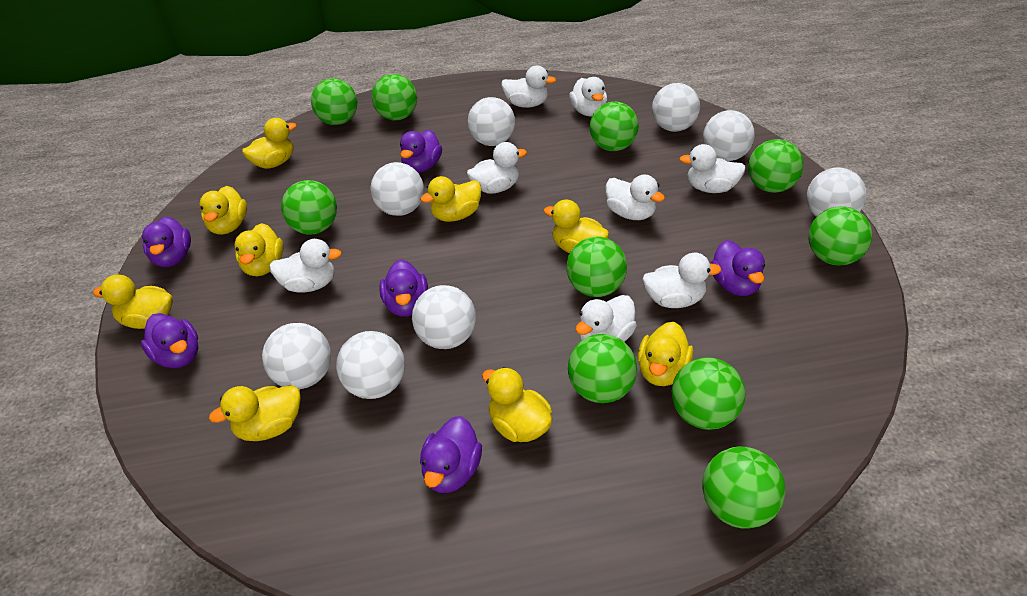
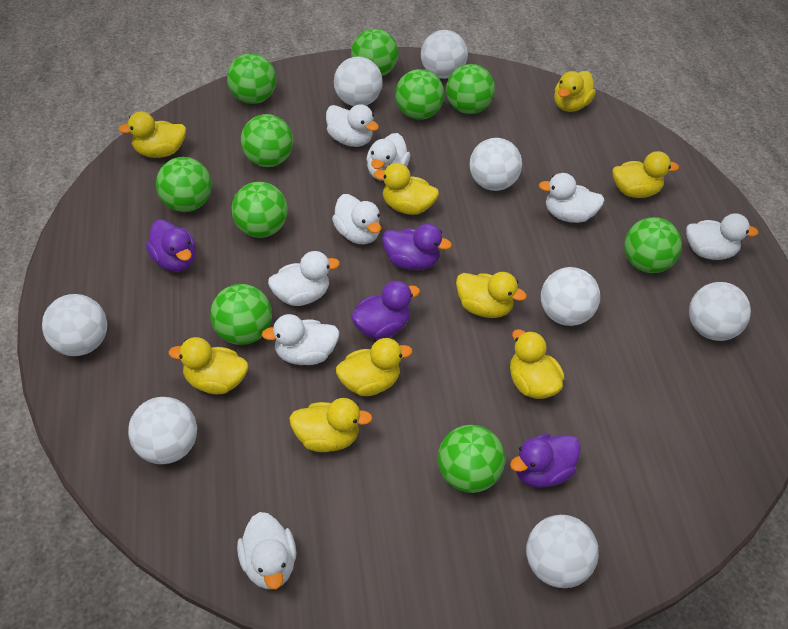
purple duck: 6 -> 4

